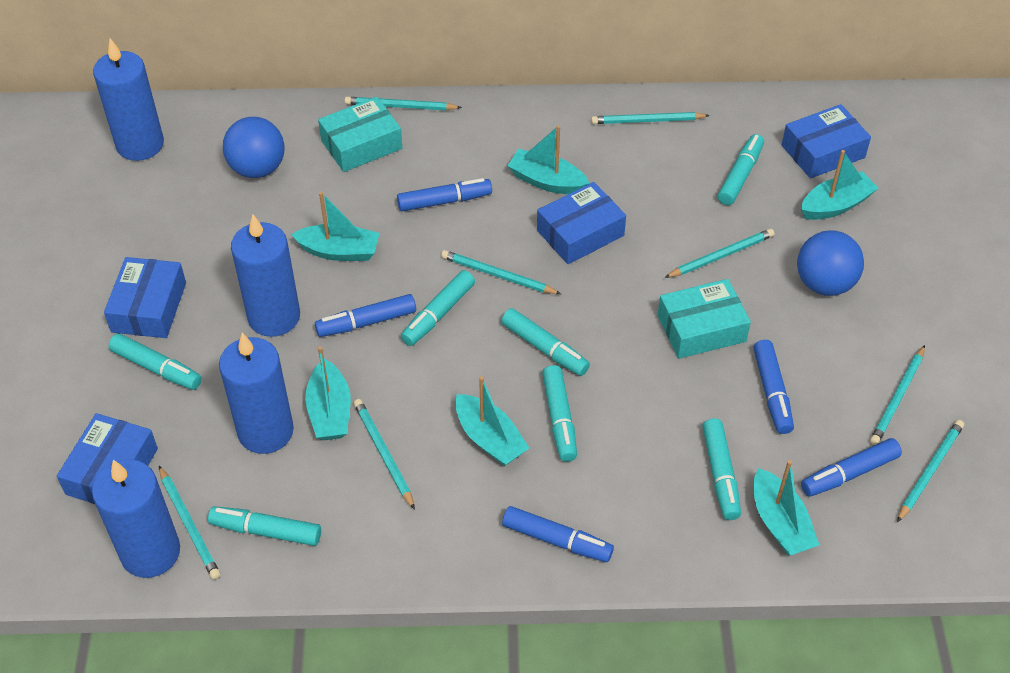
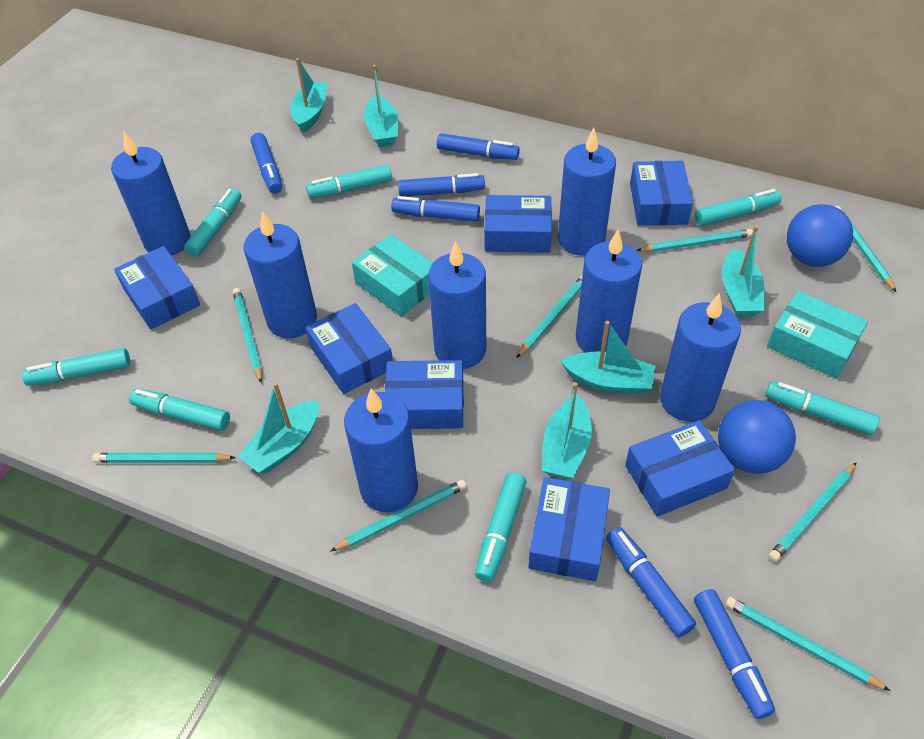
blue box: 4 -> 7
blue candle: 4 -> 7
blue marker: 5 -> 6

